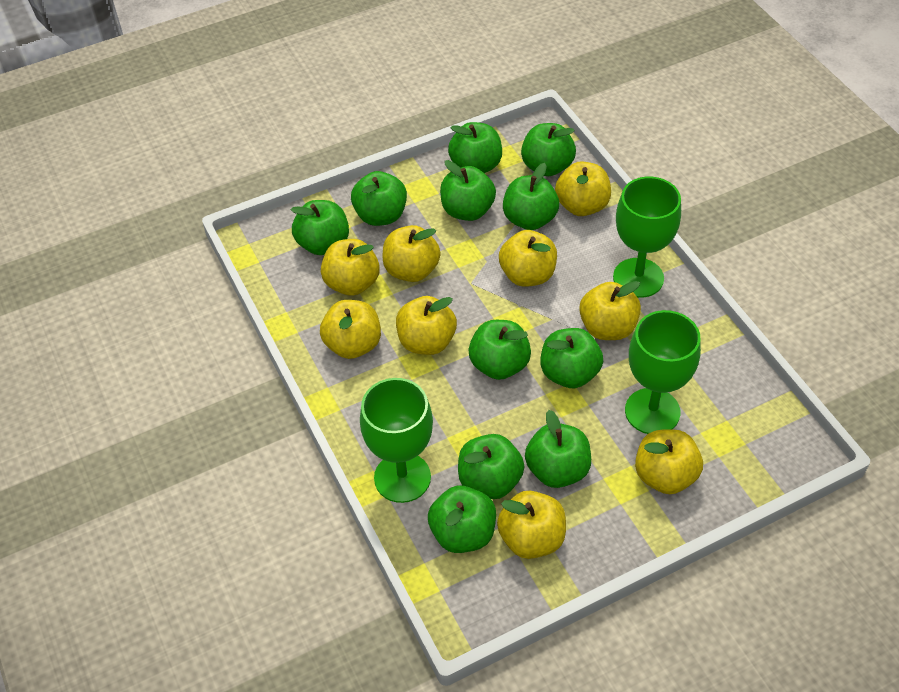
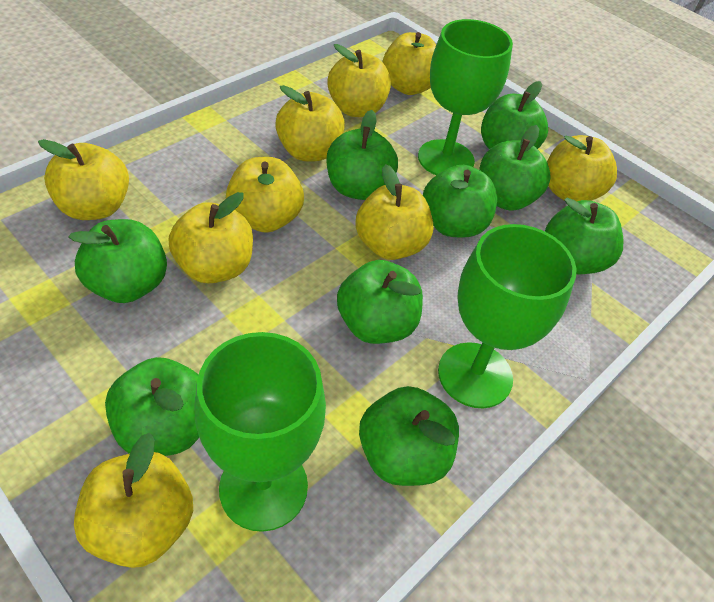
green apple: 11 -> 9

